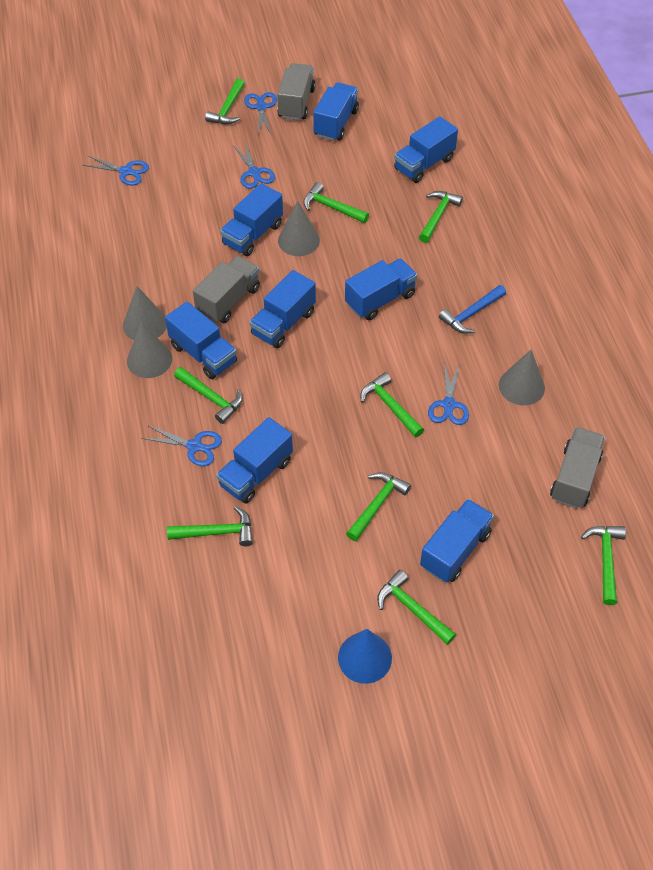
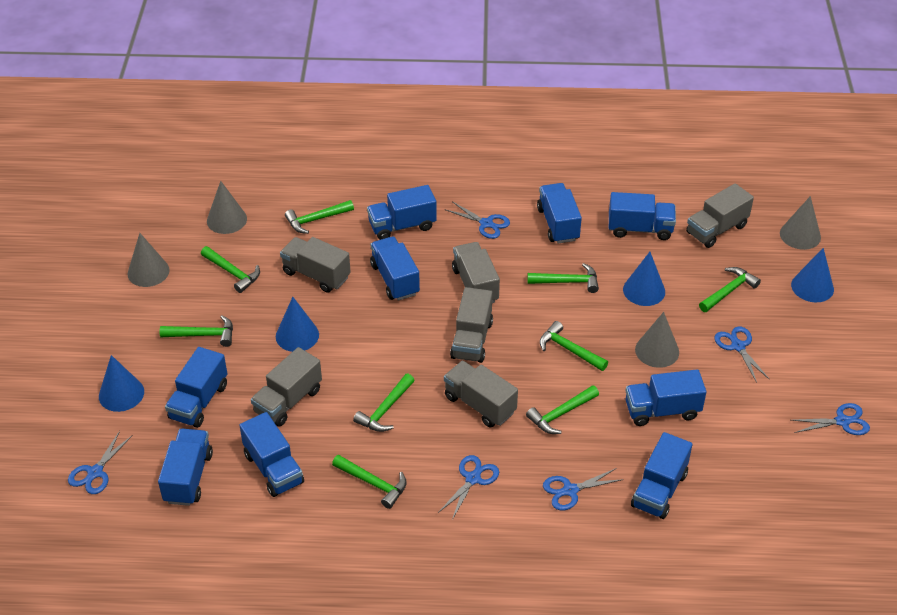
blue cone: 1 -> 4
blue hammer: 1 -> 0
blue scissors: 5 -> 6
blue truck: 8 -> 9
grey truck: 3 -> 6

